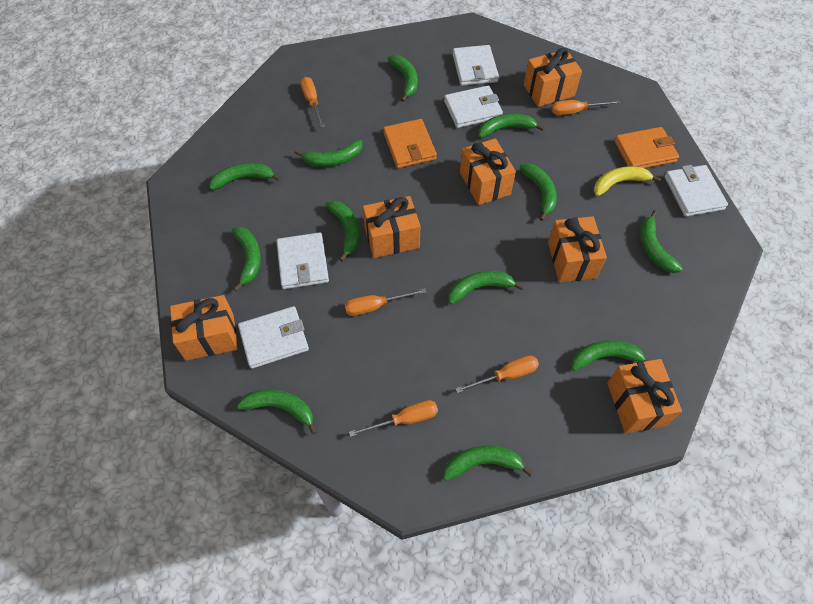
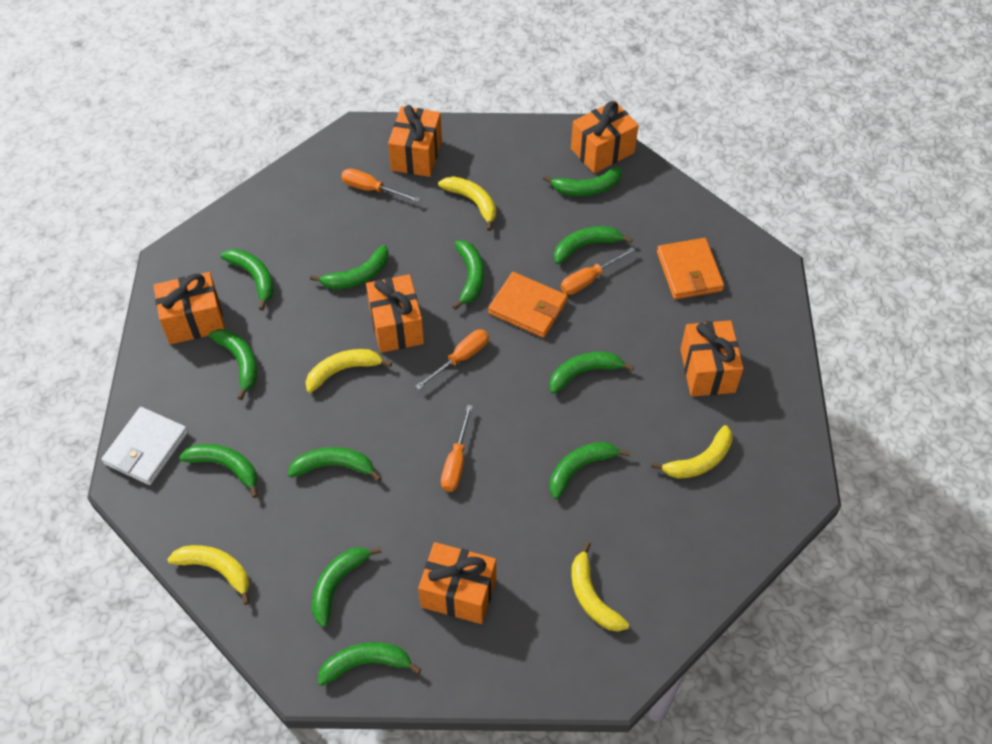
orange screwdriver: 5 -> 4
white wallet: 5 -> 1
yellow banana: 1 -> 5

